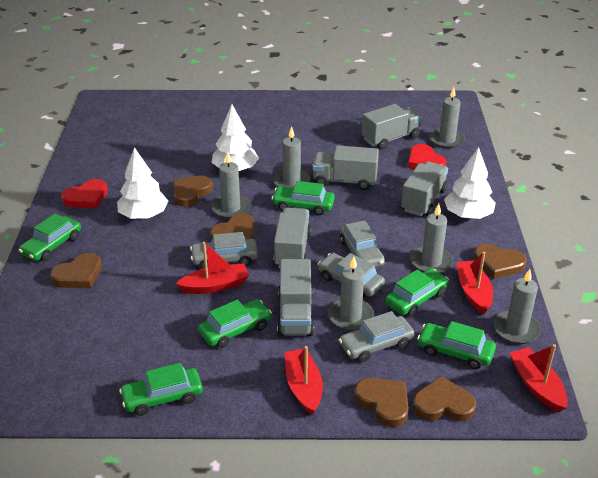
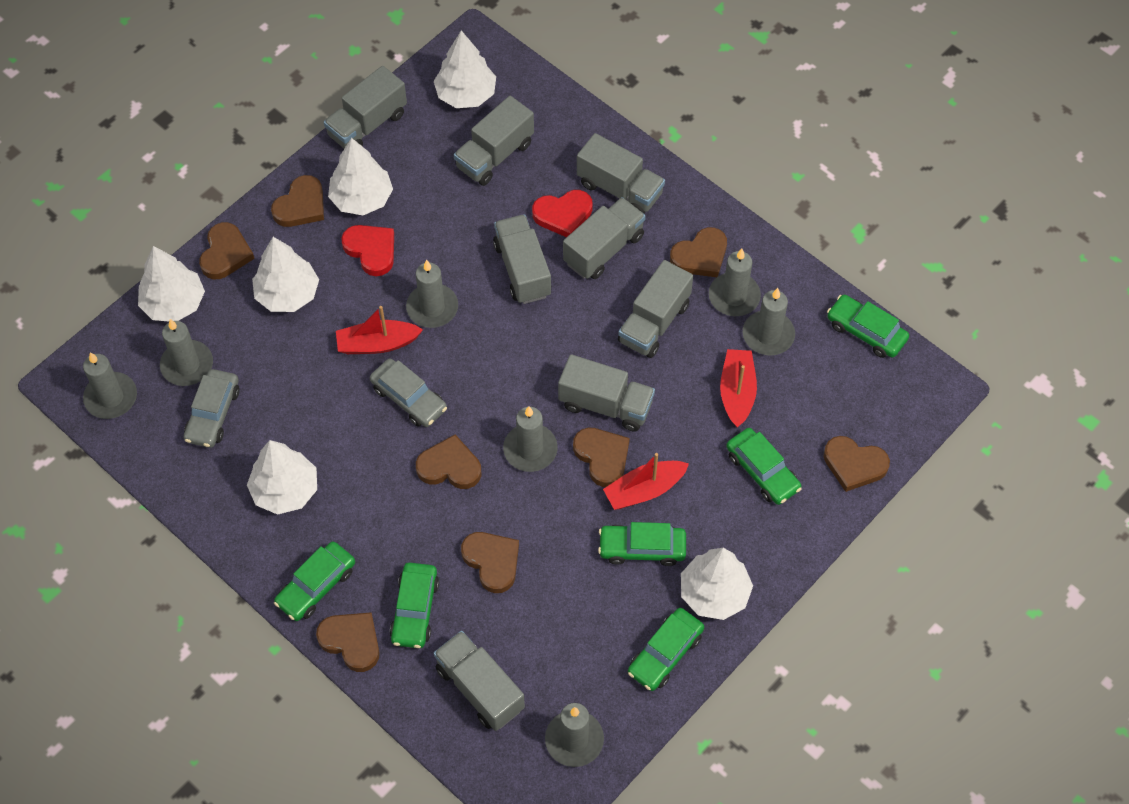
brown heart: 6 -> 8
grey candle: 6 -> 7
grey car: 4 -> 2
grey truck: 5 -> 8
red boat: 4 -> 3
white tree: 3 -> 6

